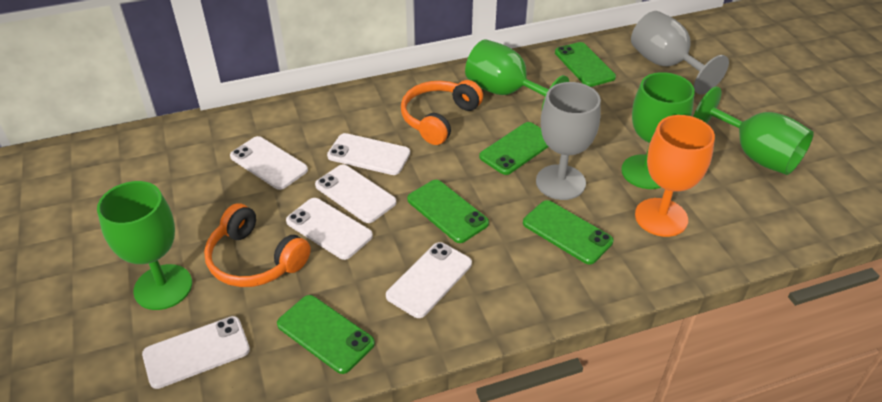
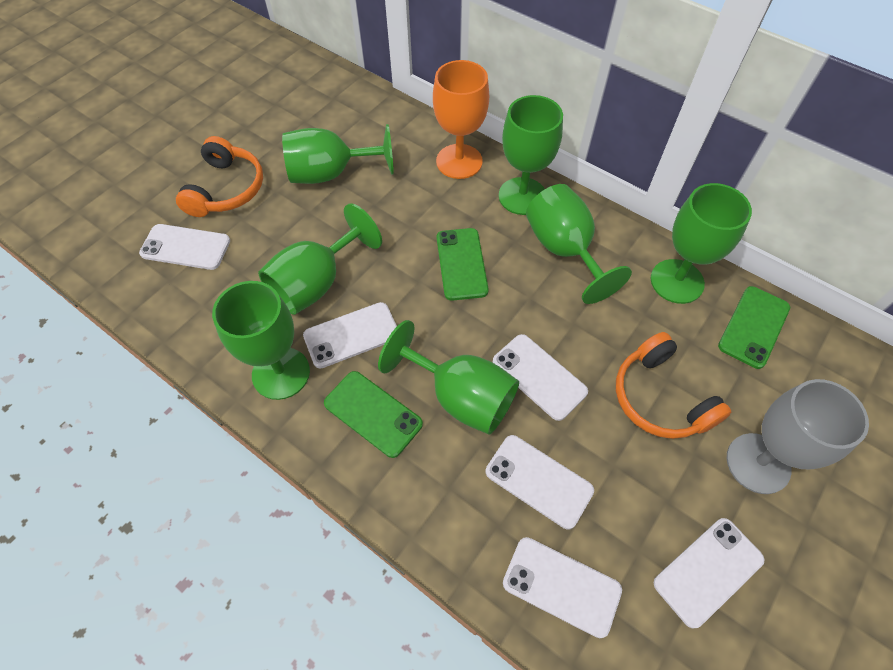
green goblet: 4 -> 7
green phone: 5 -> 3
grey goblet: 2 -> 1

